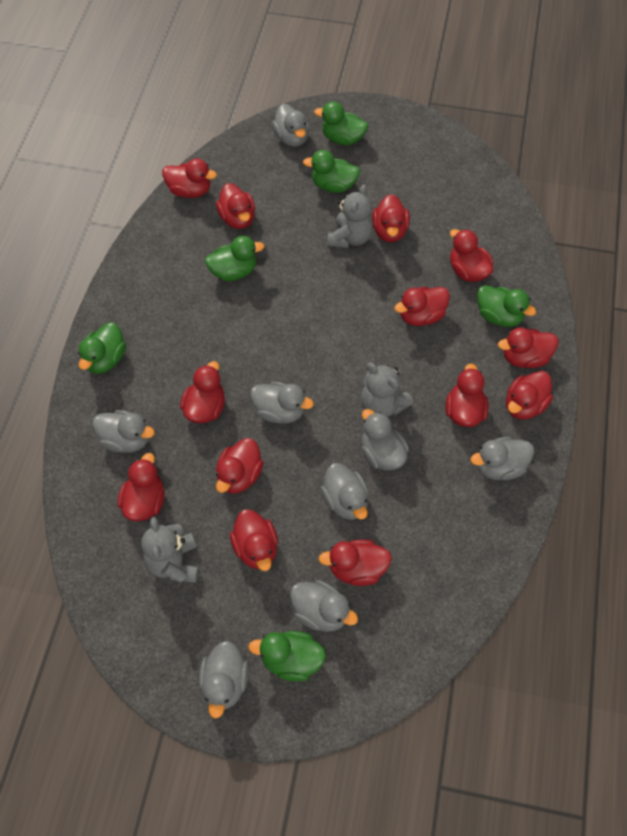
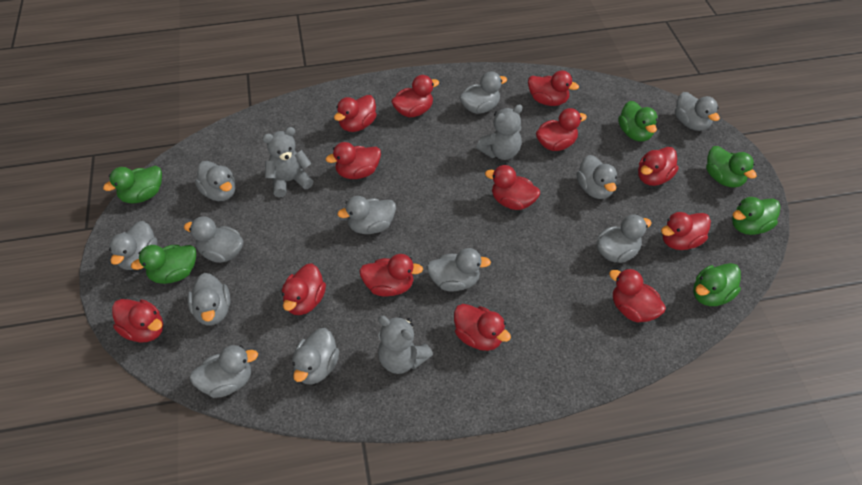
grey duck: 8 -> 12

